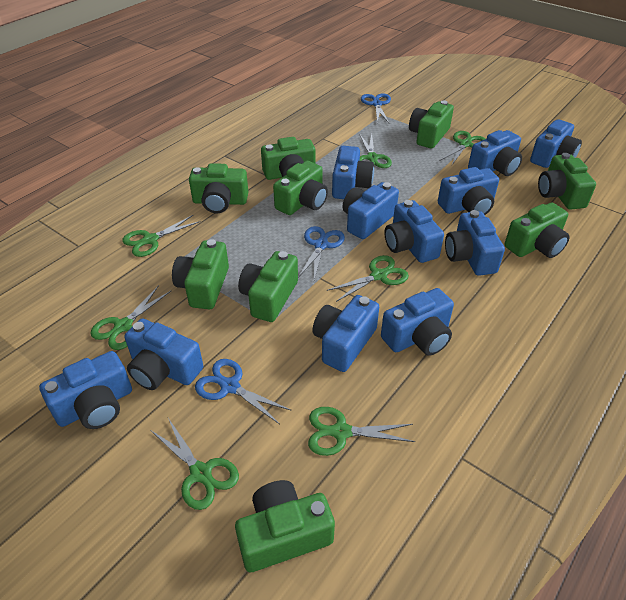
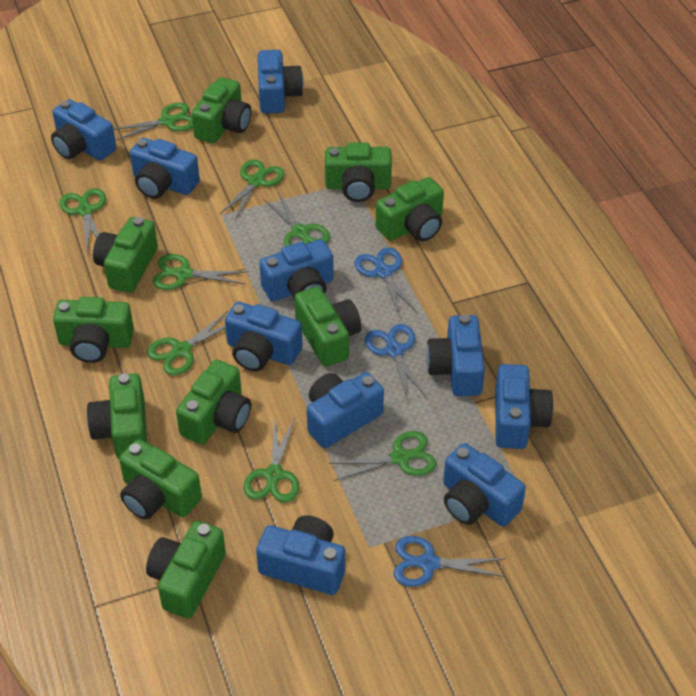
blue camera: 11 -> 10
green camera: 9 -> 10
green scissors: 7 -> 8

